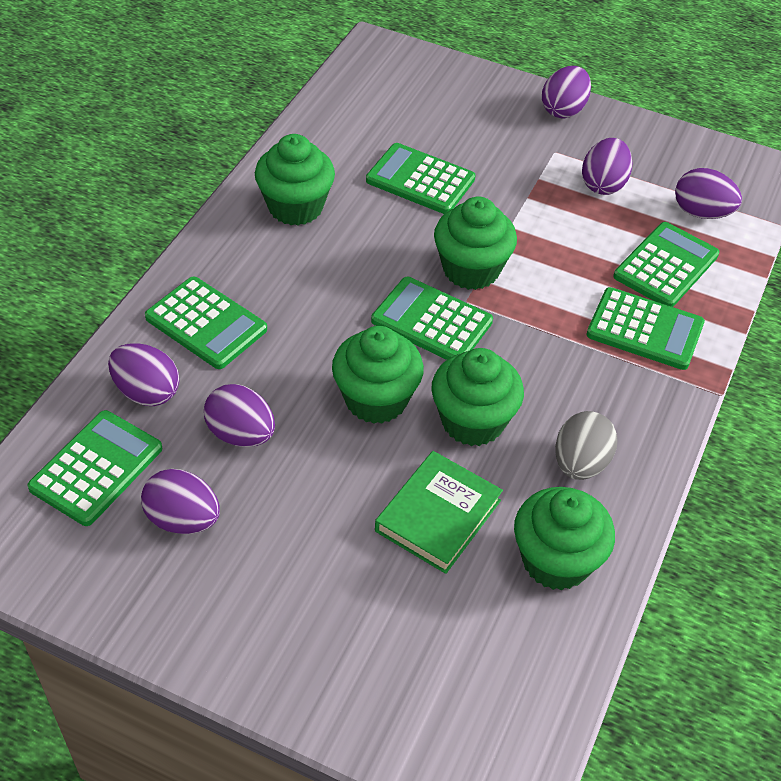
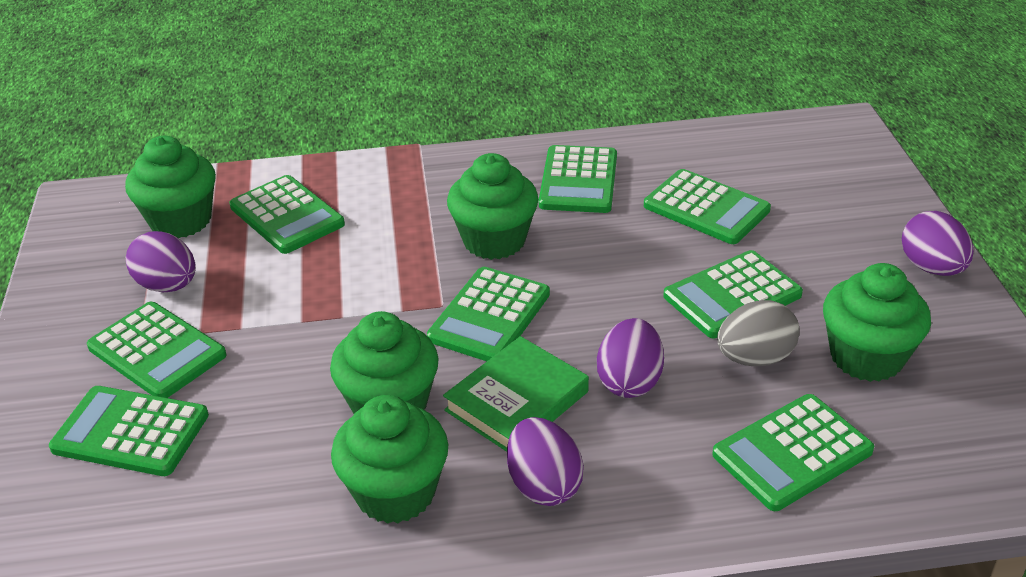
green calculator: 6 -> 8
purple egg: 6 -> 4

